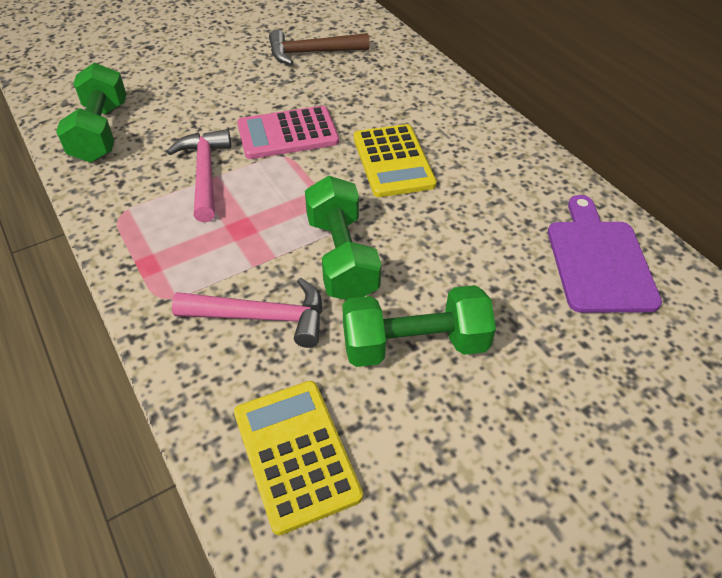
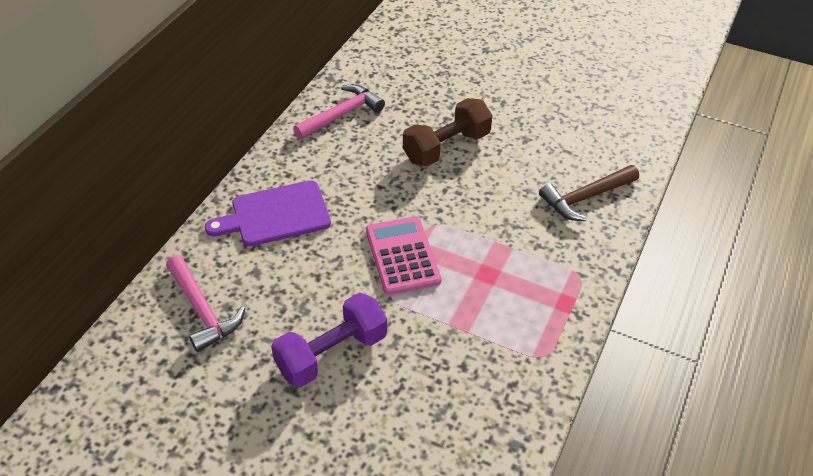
brown dumbbell: 0 -> 1
green dumbbell: 3 -> 0
purple dumbbell: 0 -> 1
yellow calculator: 2 -> 0

